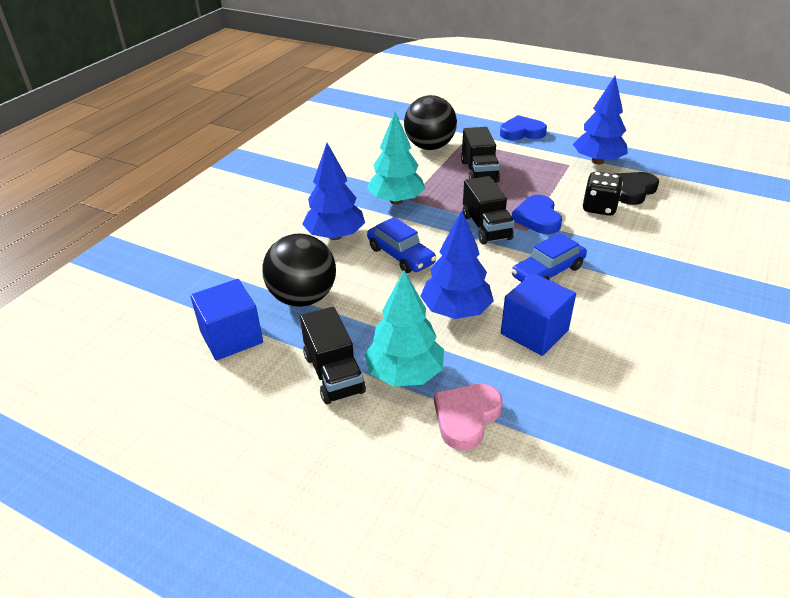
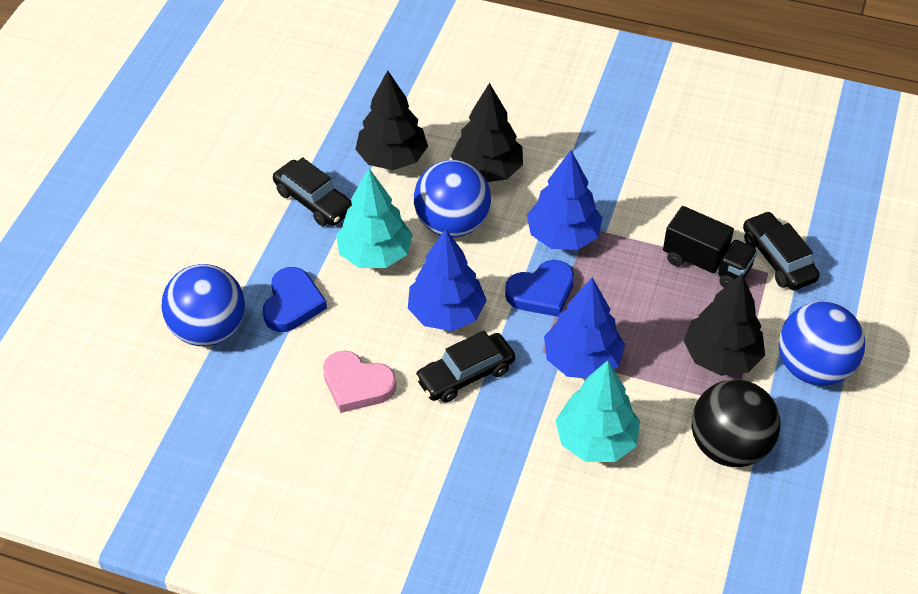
black ball: 2 -> 1
black car: 0 -> 3
black dice: 1 -> 0
black heart: 1 -> 0
black tree: 0 -> 3
black truck: 3 -> 1
blue ball: 0 -> 3
blue car: 2 -> 0
blue cube: 2 -> 0

